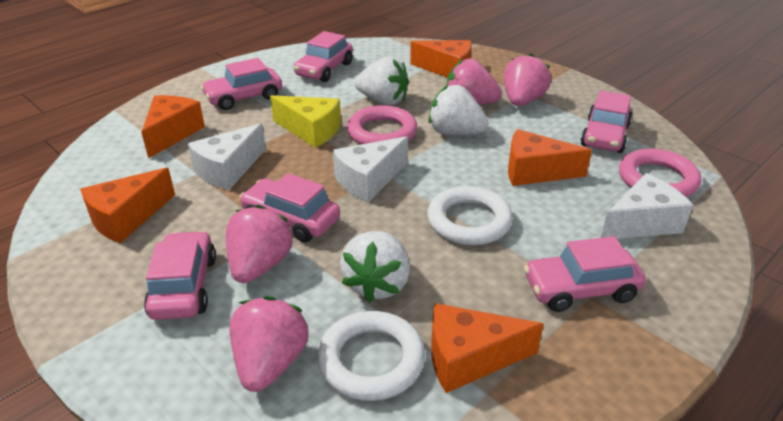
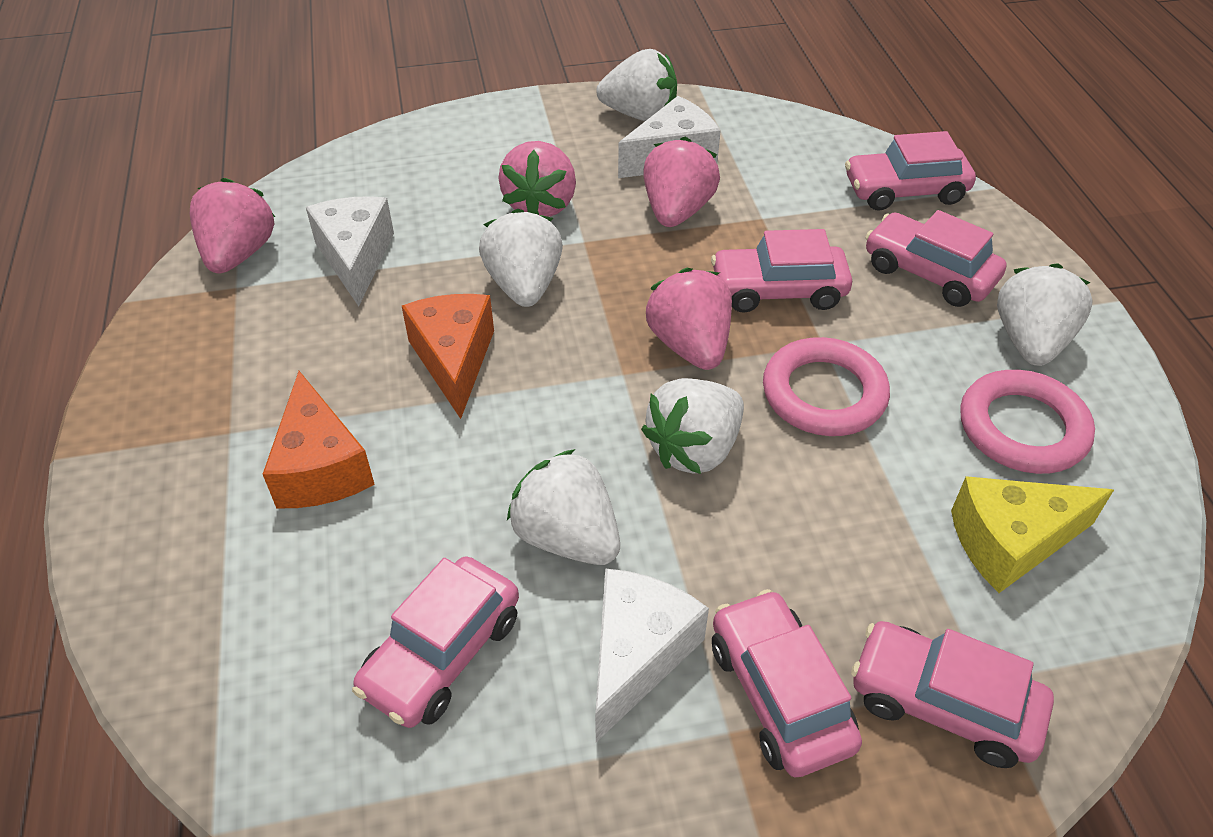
orange cheese: 5 -> 2
white ring: 2 -> 0
white strawberry: 3 -> 5

